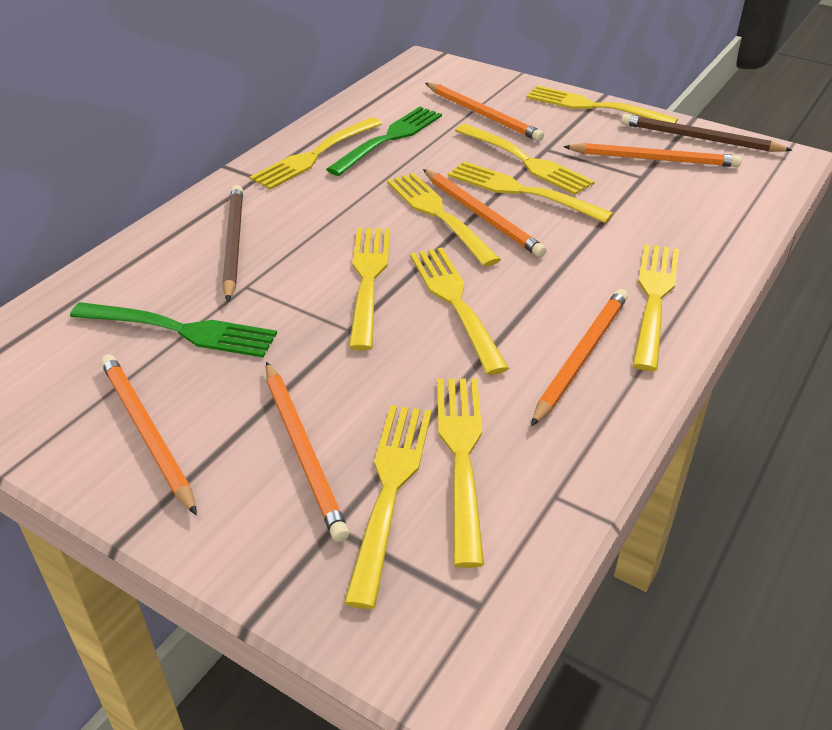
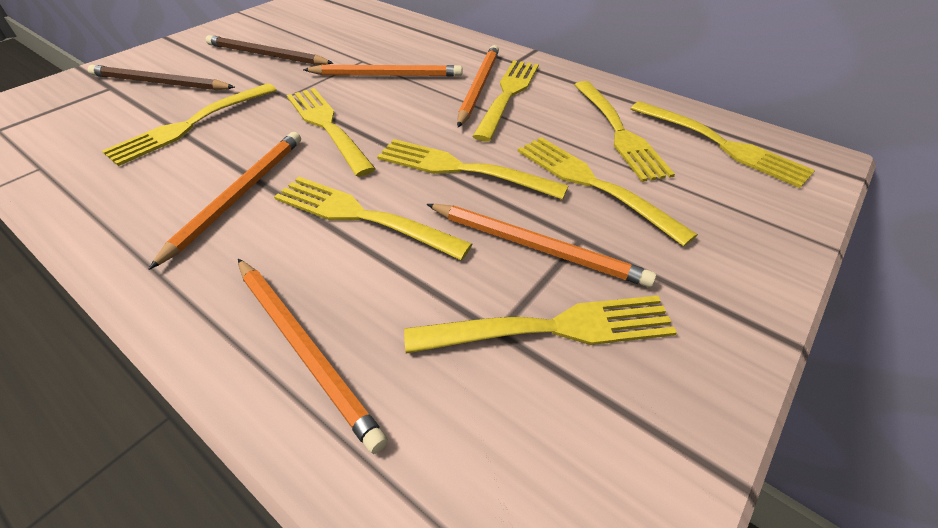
green fork: 2 -> 0
orange pencil: 6 -> 5
yellow fork: 10 -> 9

